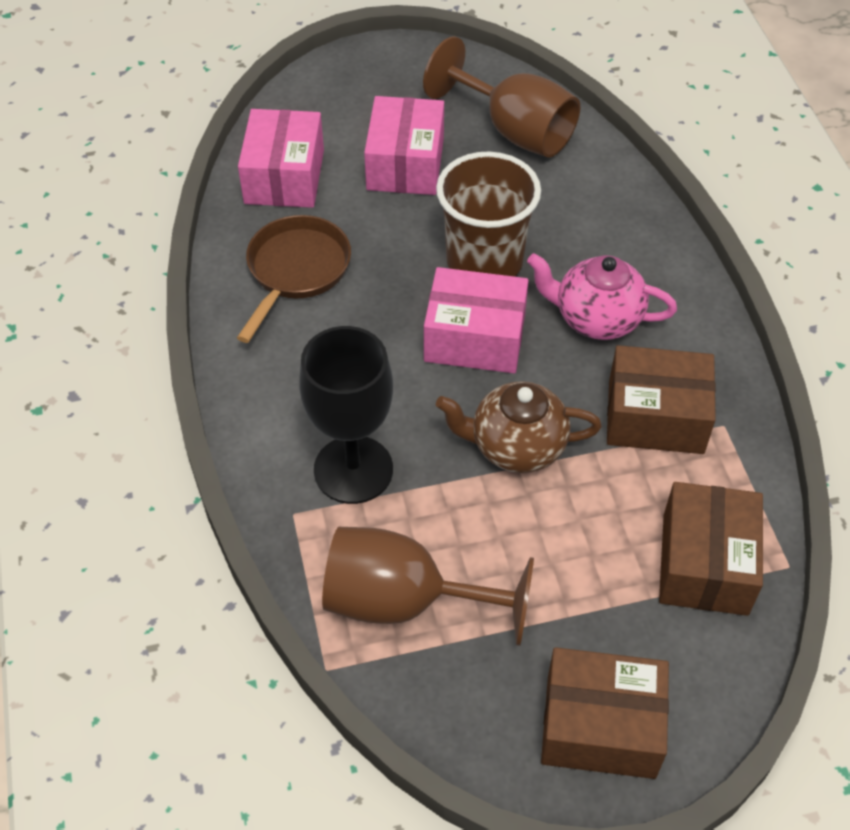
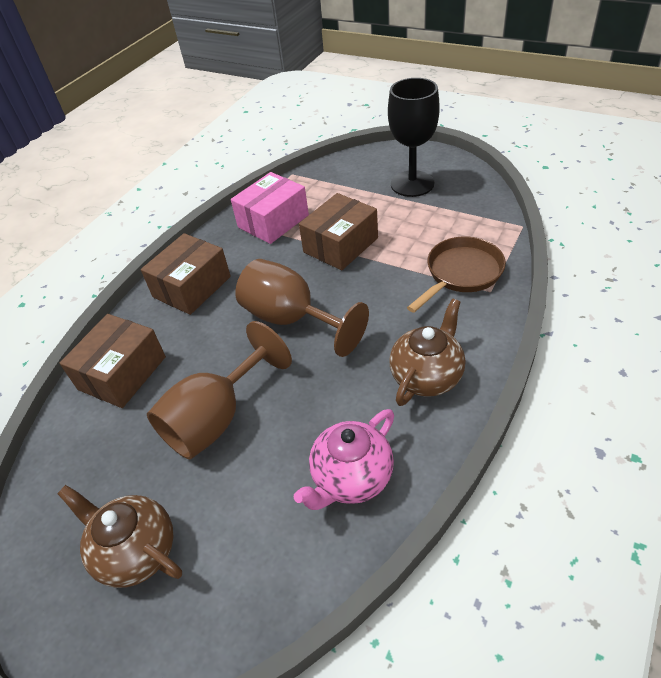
brown cup: 1 -> 0
brown teapot: 1 -> 2
pink box: 3 -> 1

